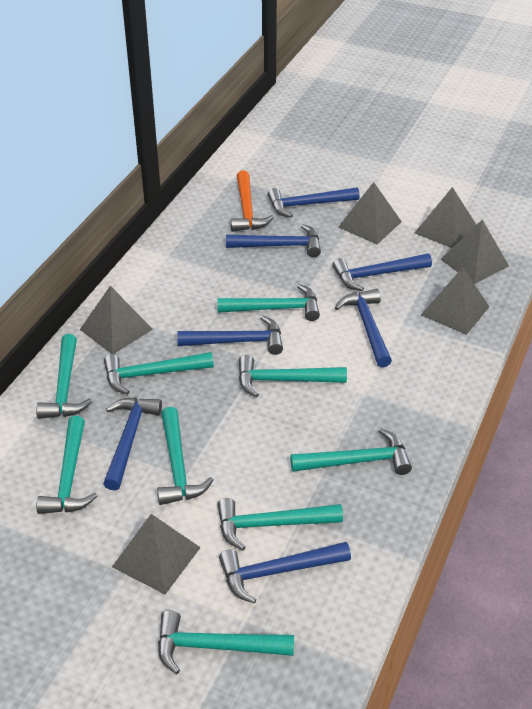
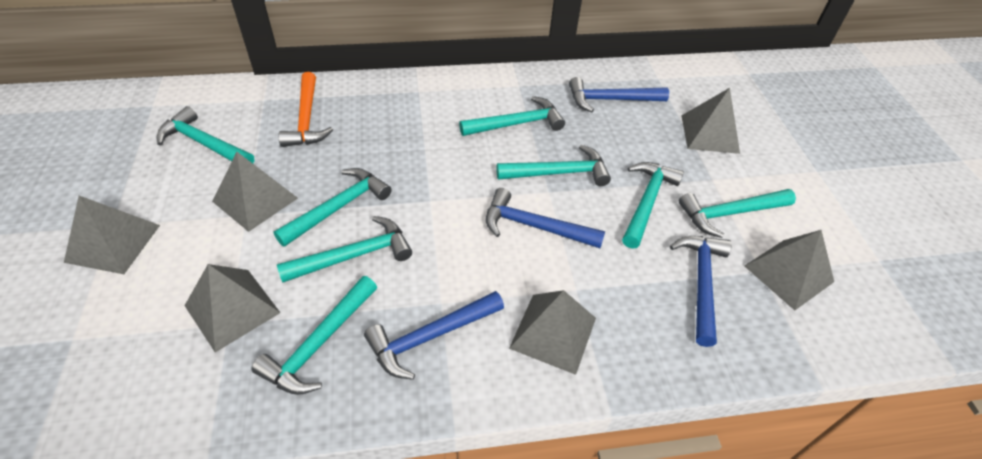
blue hammer: 7 -> 4
turquoise hammer: 9 -> 8

